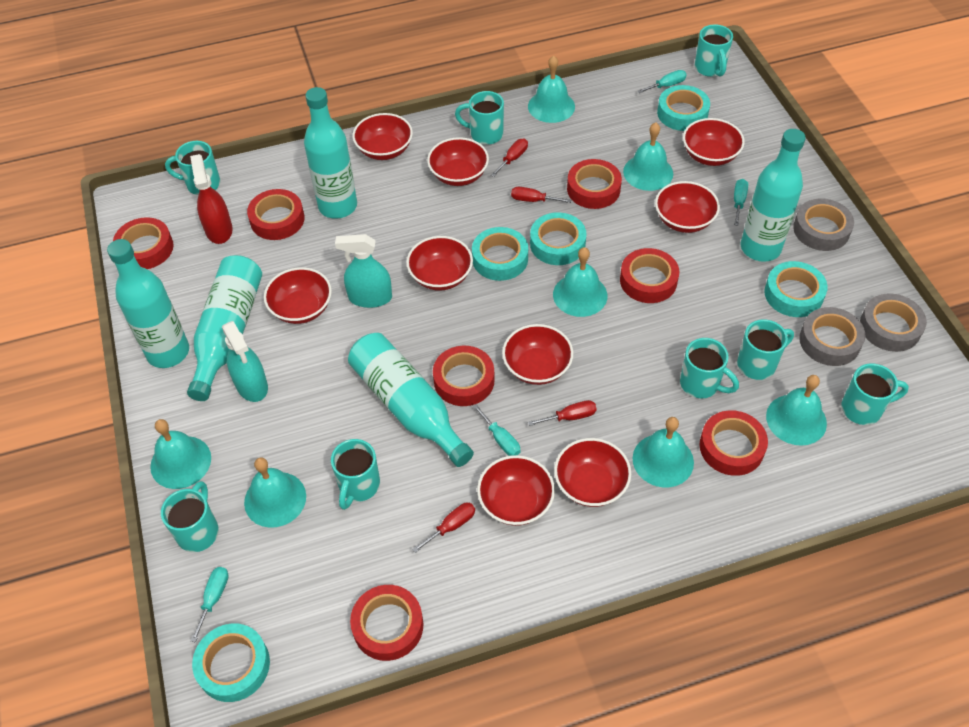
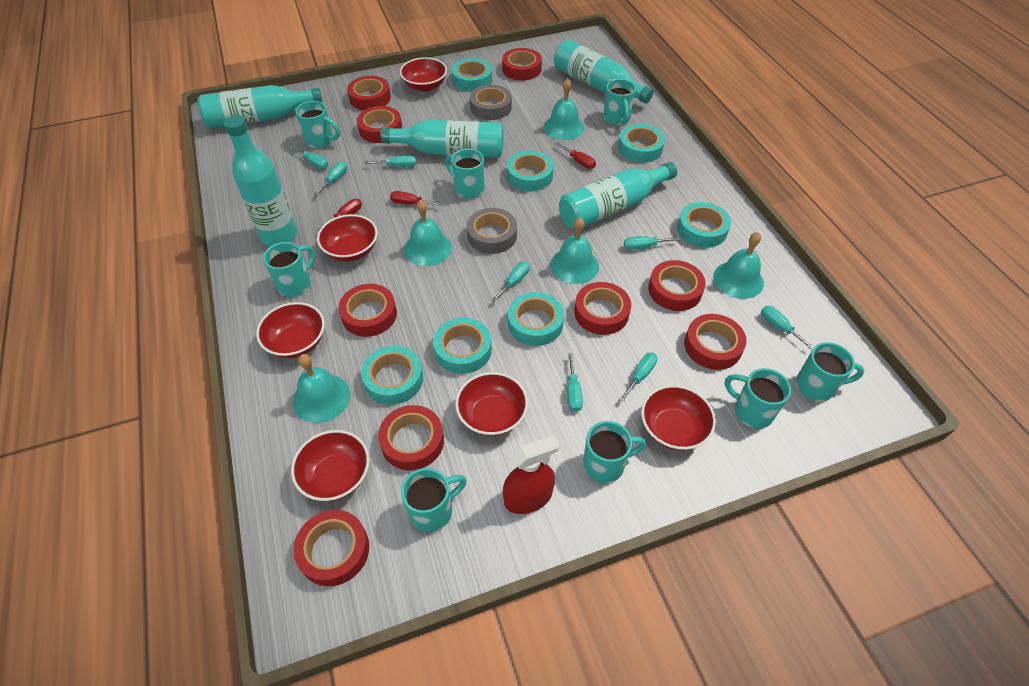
grey tape: 3 -> 2
red bowl: 9 -> 6
red screwdriver: 4 -> 3
red tape: 7 -> 9
turquoise bell: 7 -> 5
turquoise screwdriver: 4 -> 8
turquoise spray bottle: 2 -> 0
turquoise tape: 5 -> 7

